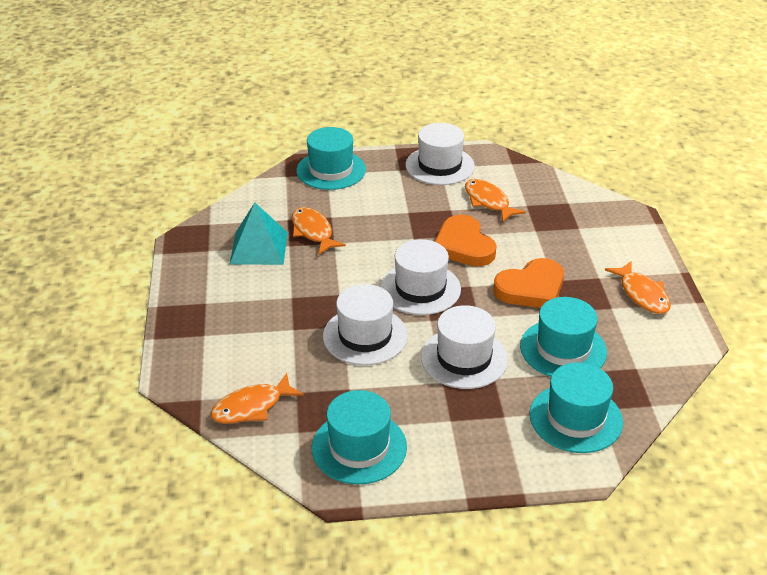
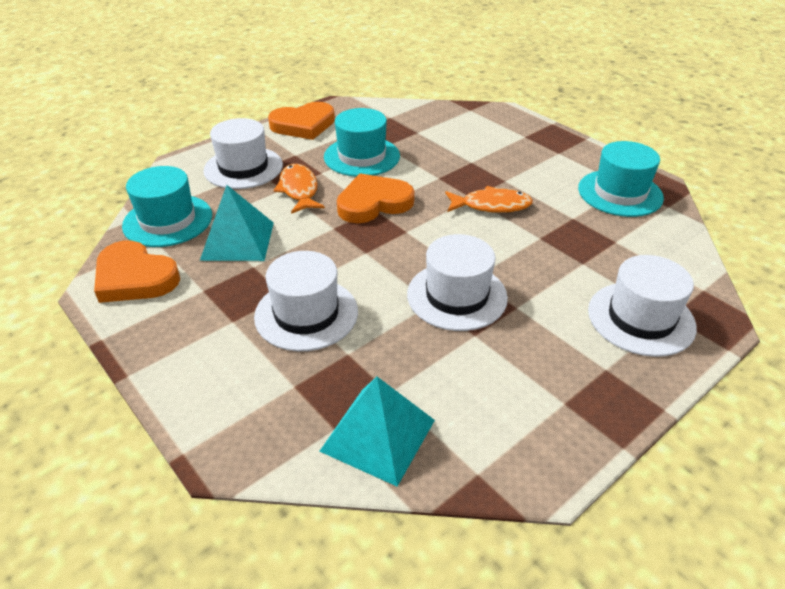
orange fish: 4 -> 2
orange heart: 2 -> 3
turquoise hat: 4 -> 3
turquoise pyramid: 1 -> 2

